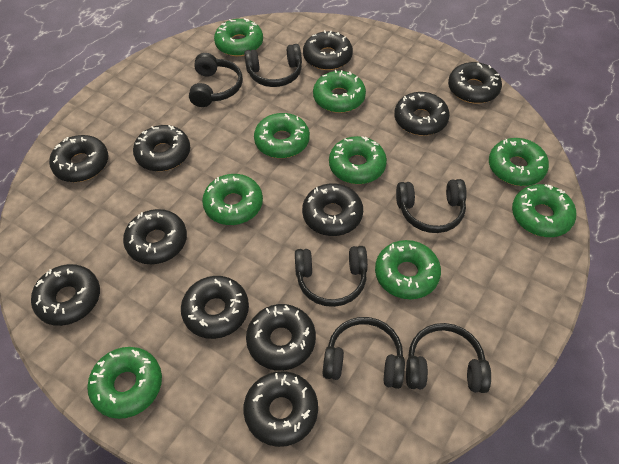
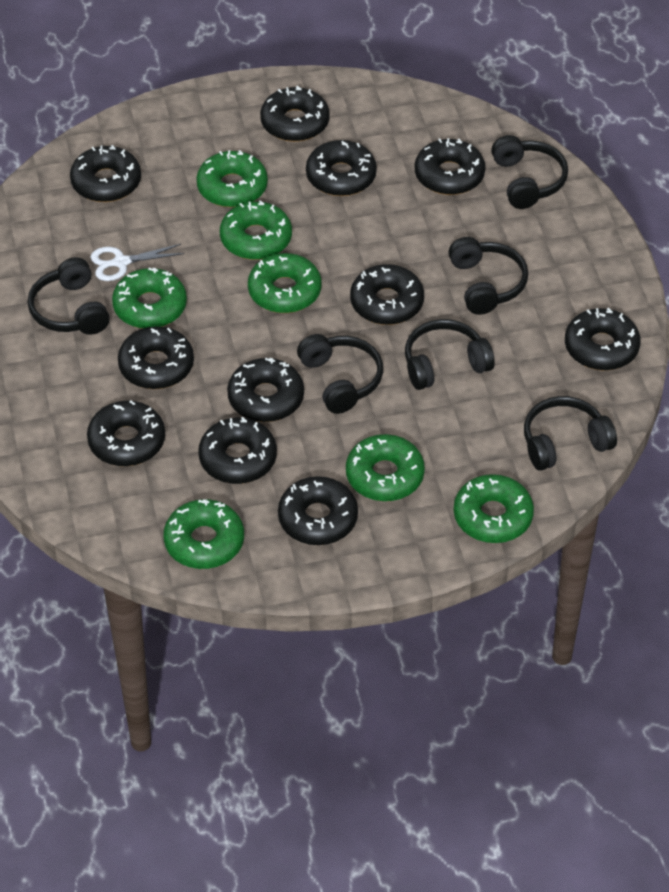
green donut: 9 -> 7
white scissors: 0 -> 1

